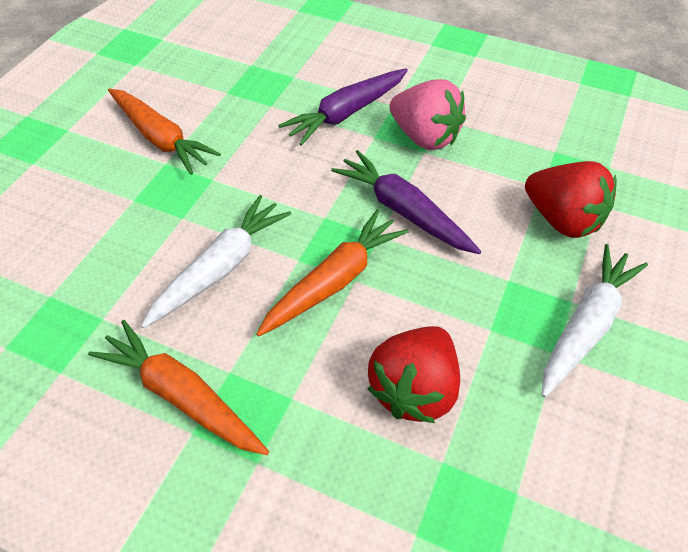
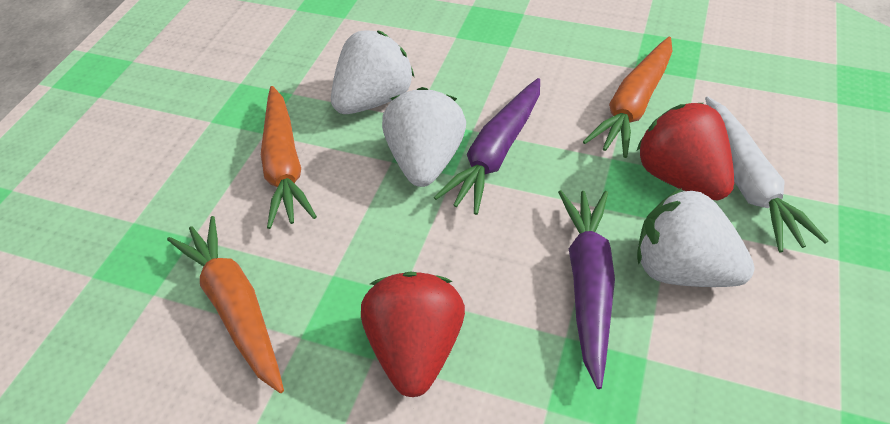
pink strawberry: 1 -> 0
white carrot: 2 -> 1
white strawberry: 0 -> 3

